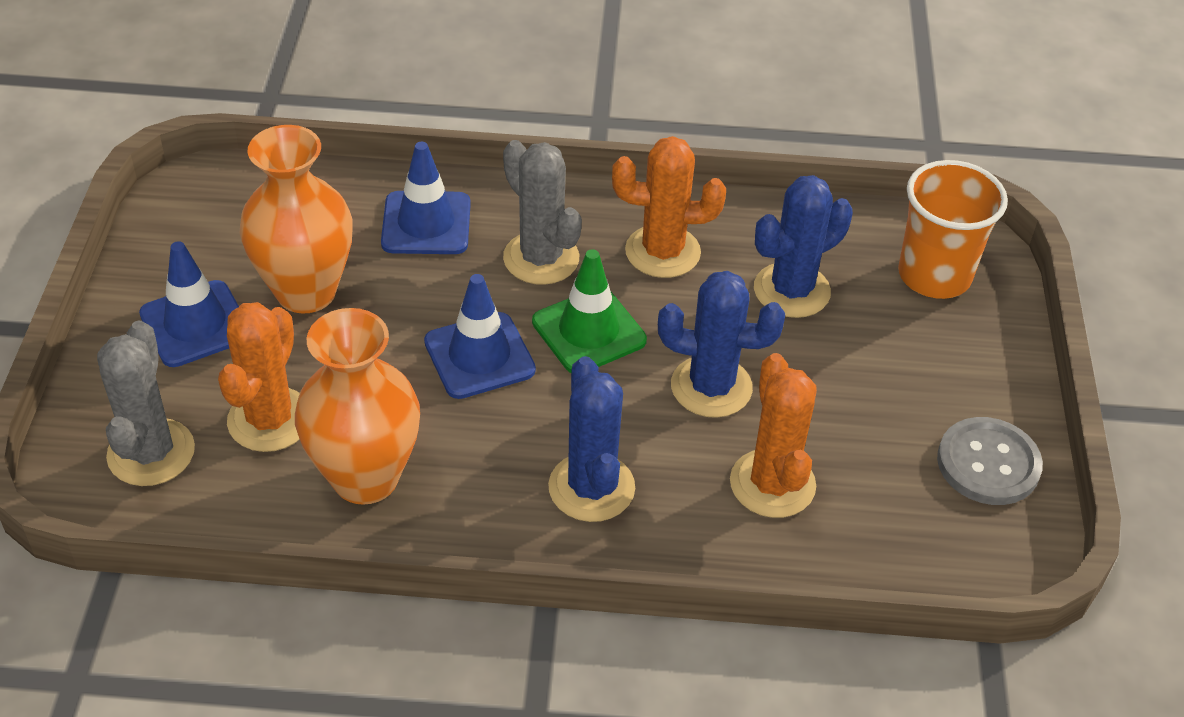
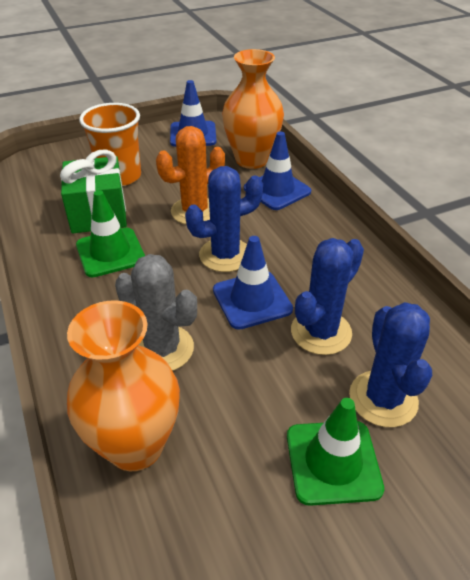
green gift: 0 -> 1
green traffic cone: 1 -> 2
grey button: 1 -> 0
grey cactus: 2 -> 1
orange cactus: 3 -> 1

